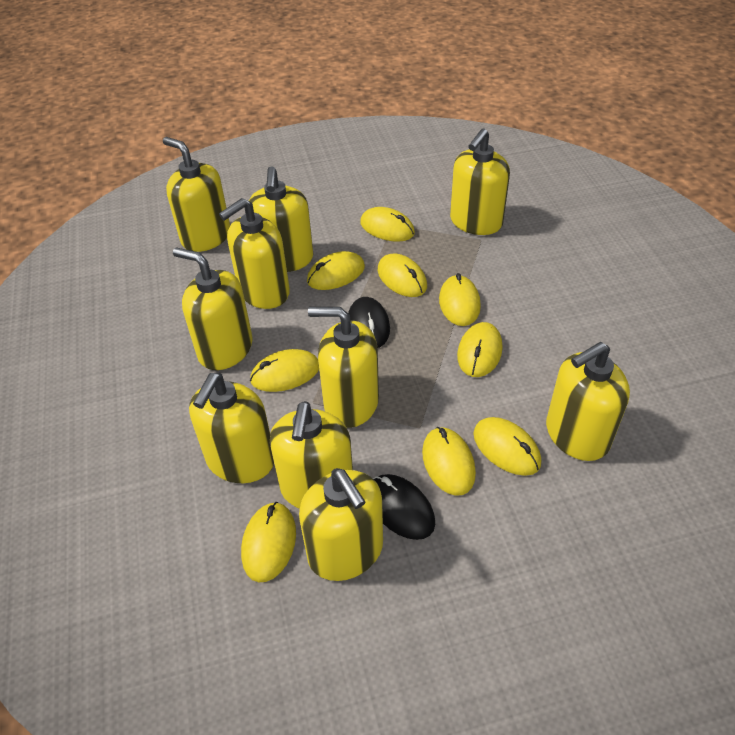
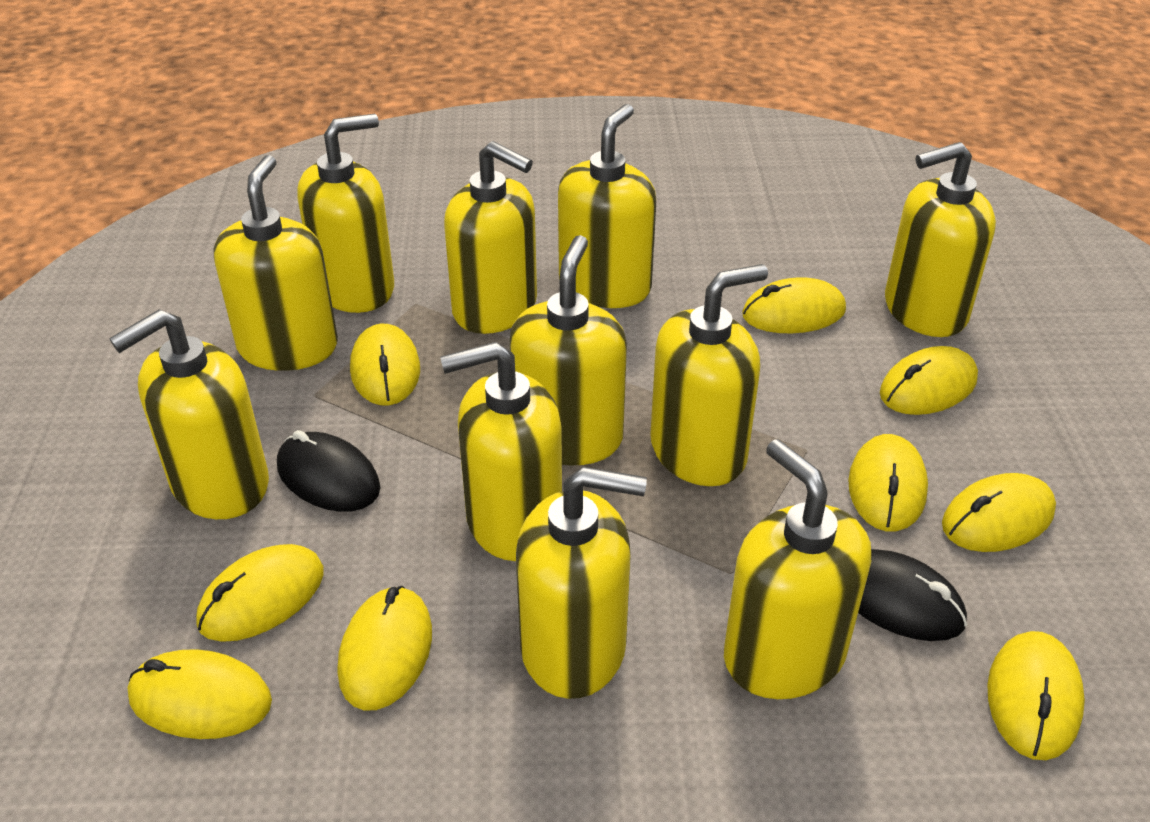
yellow soap dispenser: 10 -> 11

